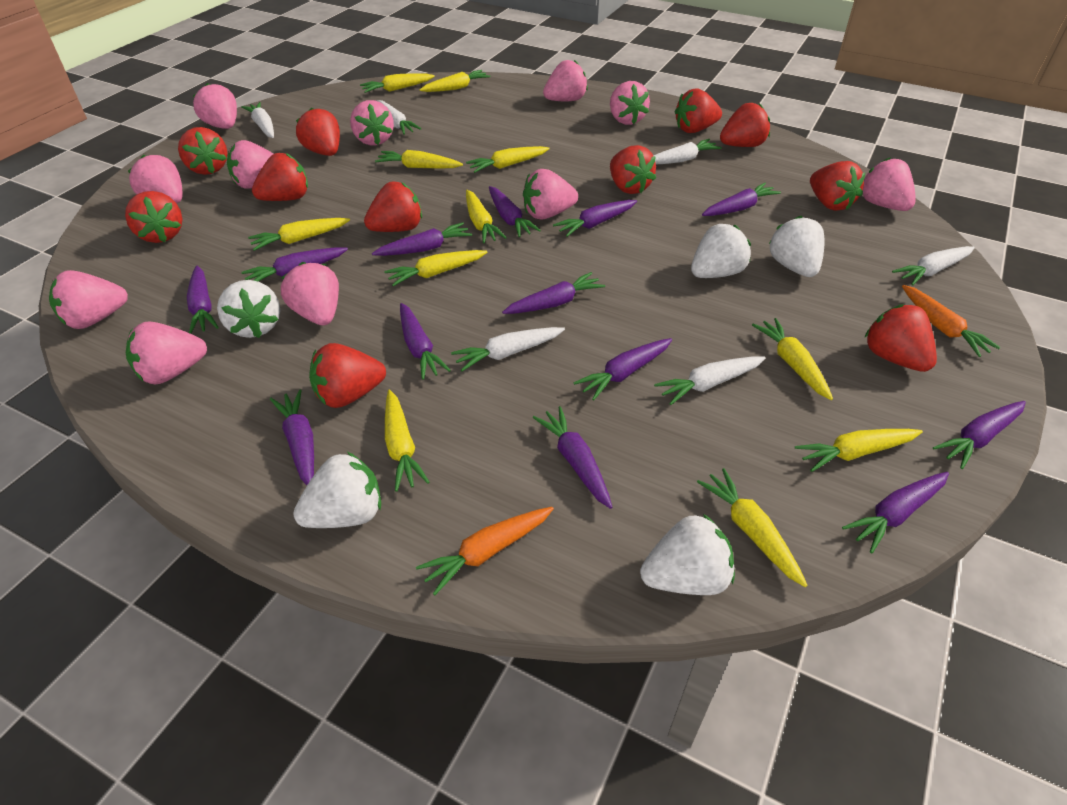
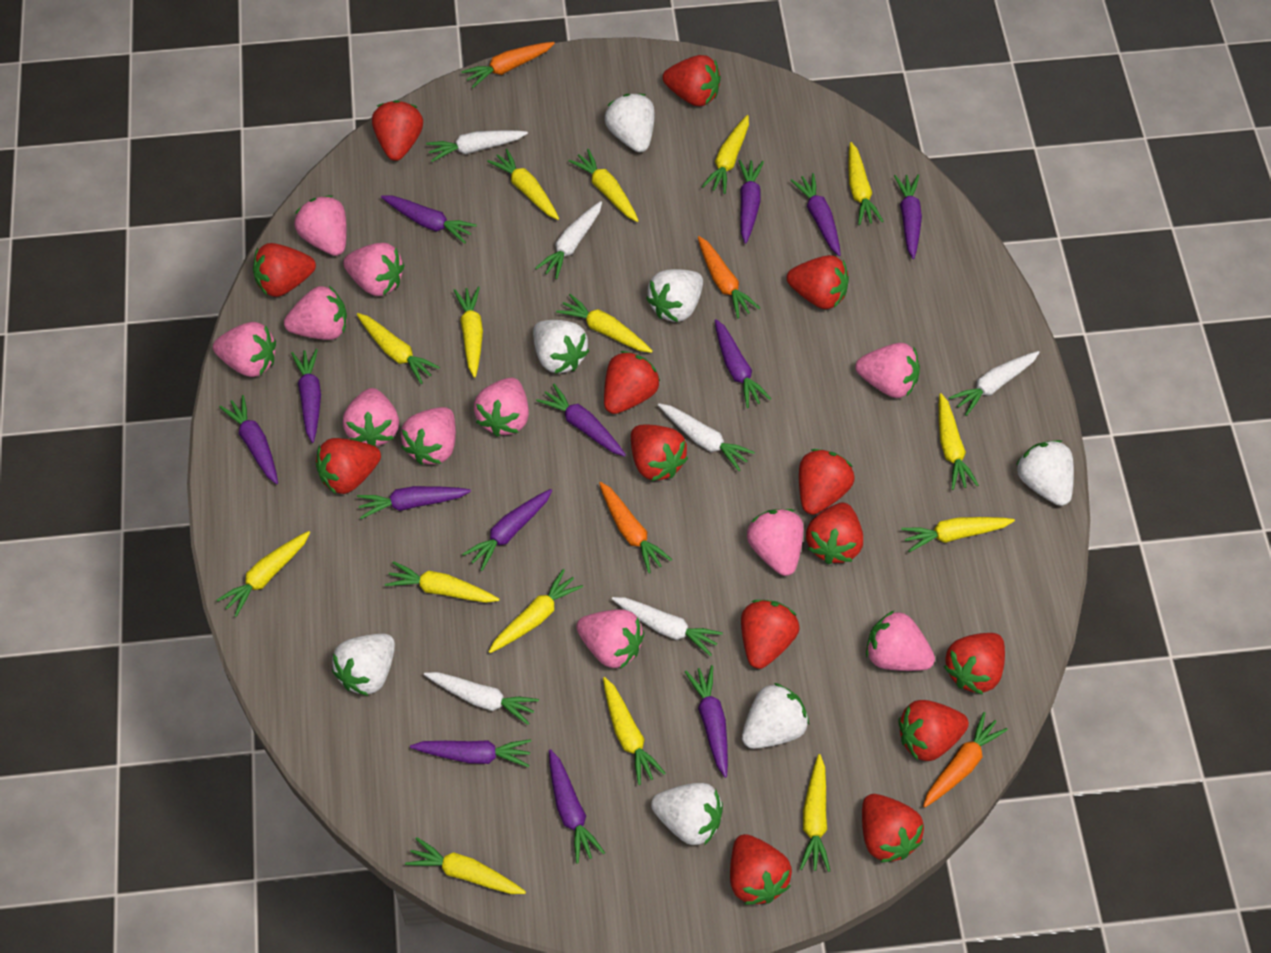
orange carrot: 2 -> 4
red strawberry: 11 -> 14
white strawberry: 5 -> 7
yellow carrot: 11 -> 15

